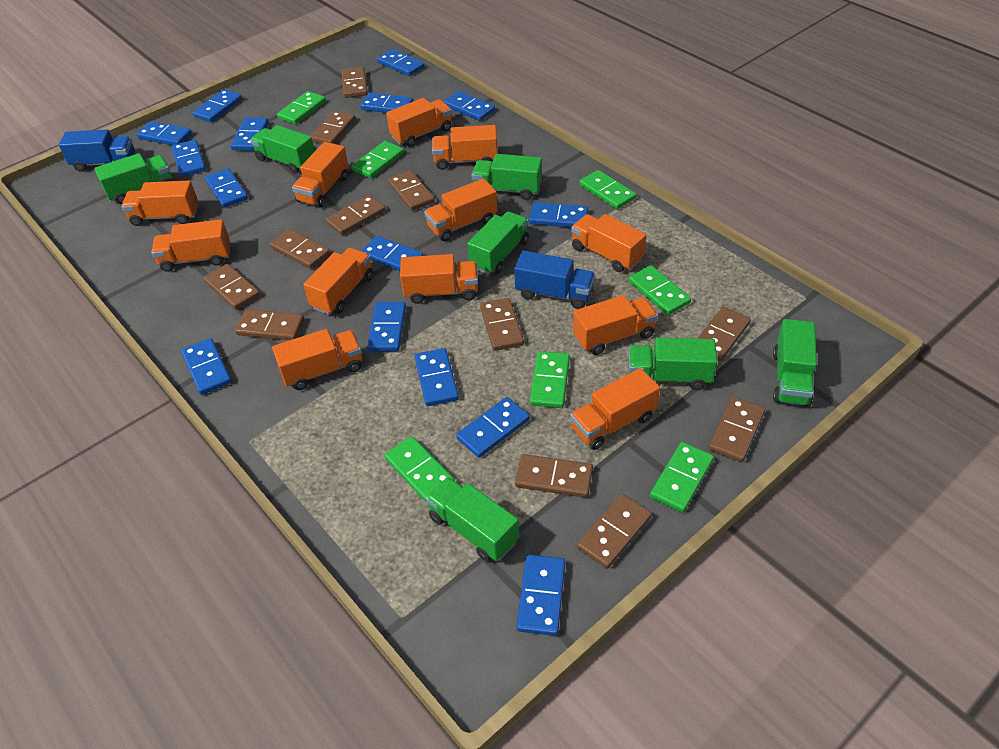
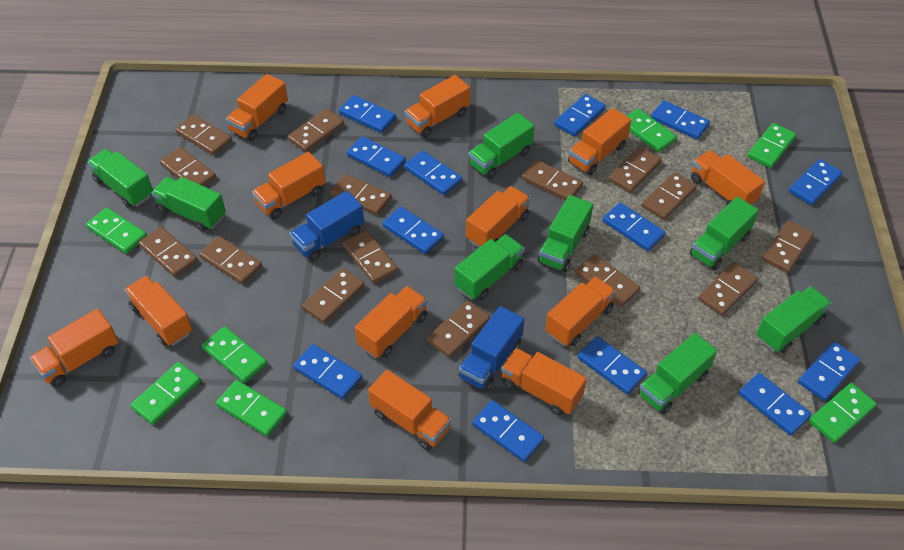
blue domino: 15 -> 13
brown domino: 12 -> 15
green truck: 7 -> 8

